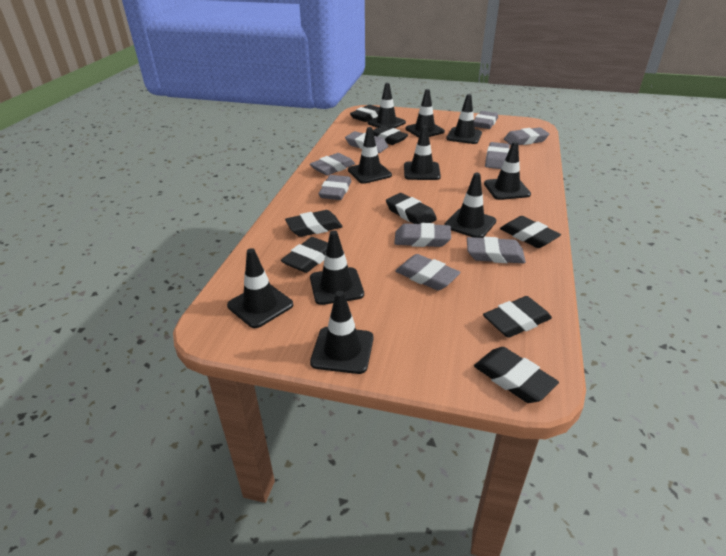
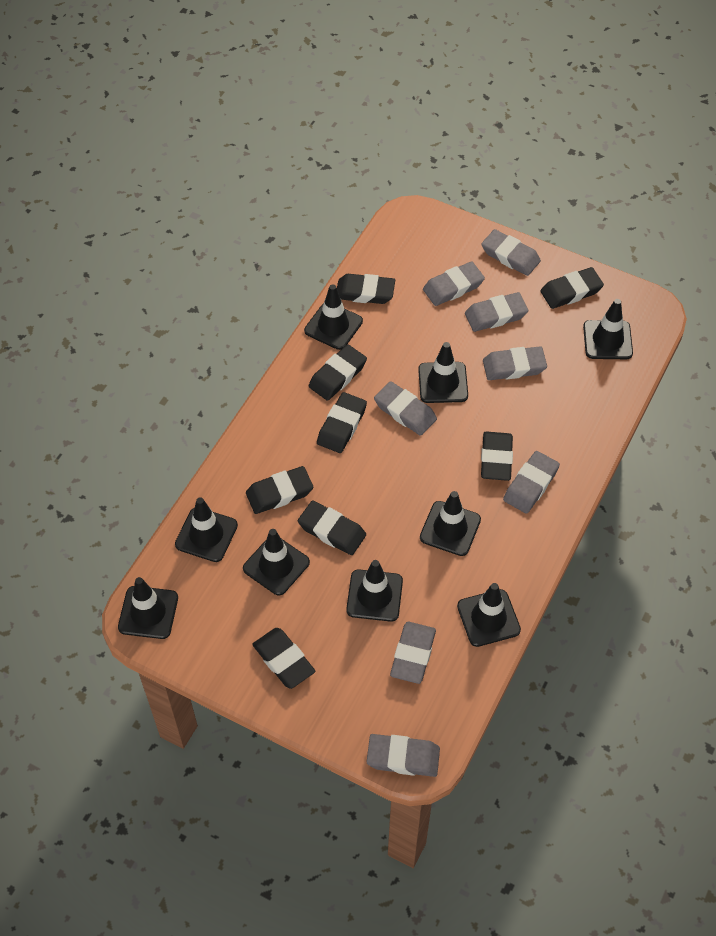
black traffic cone: 10 -> 9
grey eraser: 9 -> 8

